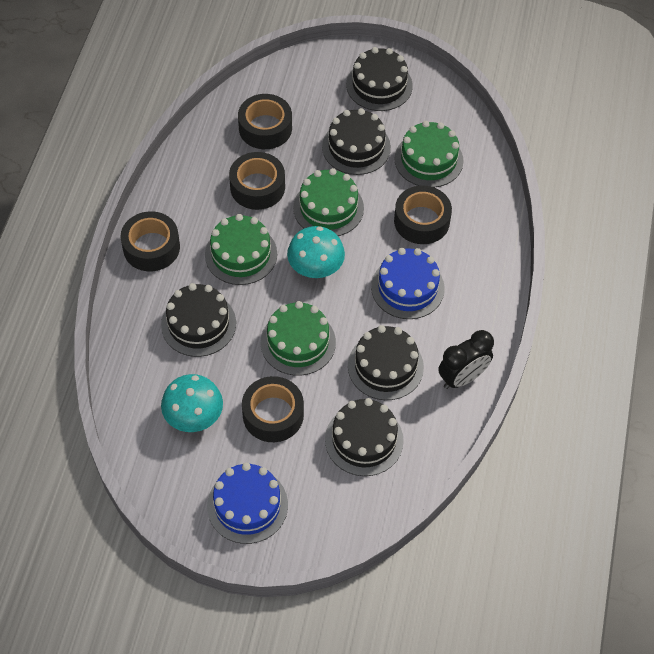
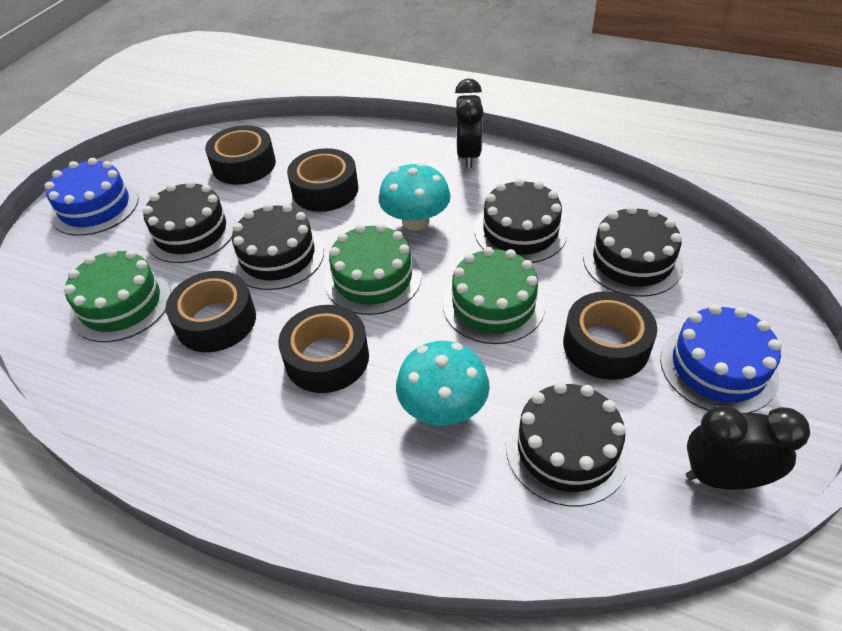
black clock: 1 -> 2
green cake: 4 -> 3

